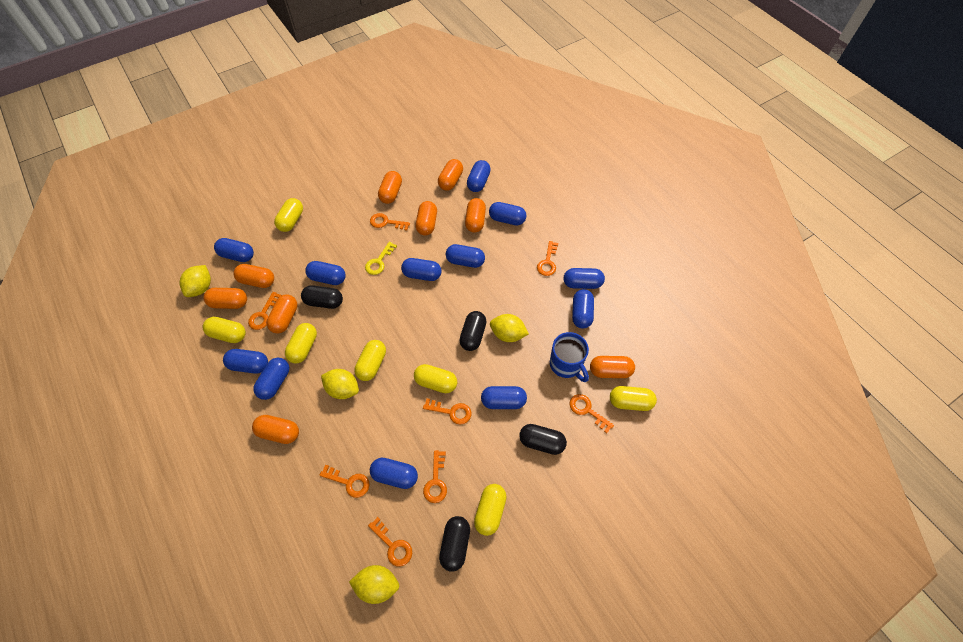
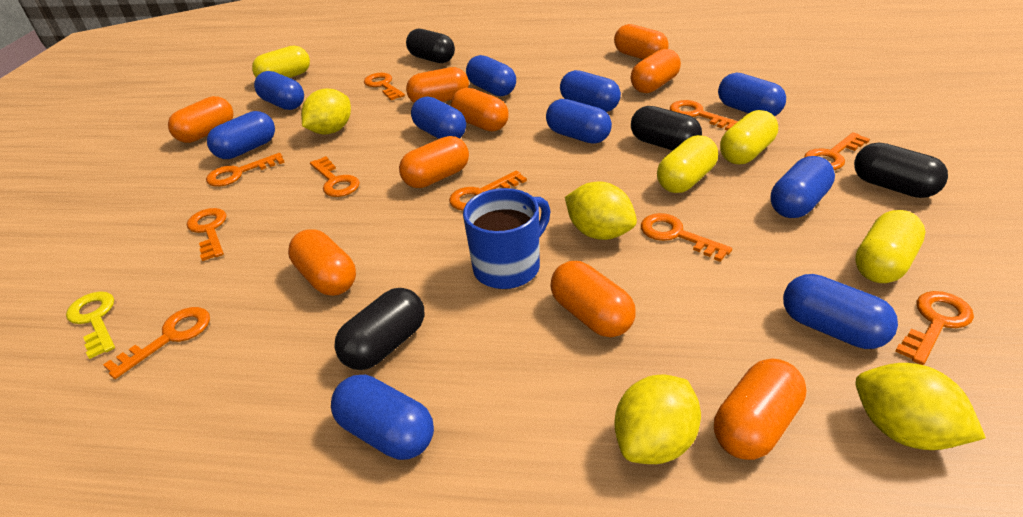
blue capsule: 12 -> 10
orange key: 8 -> 10
yellow capsule: 7 -> 4

